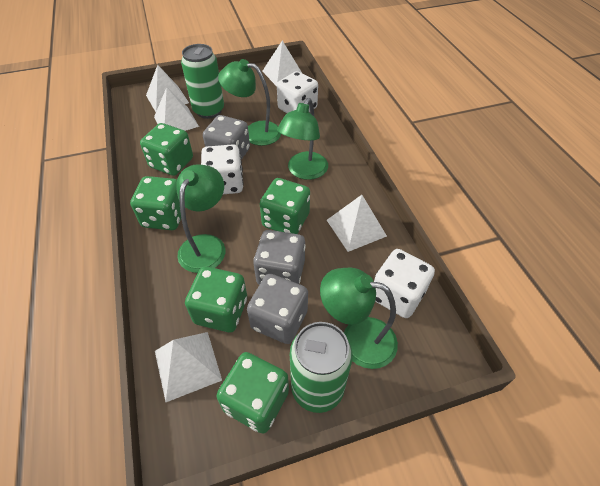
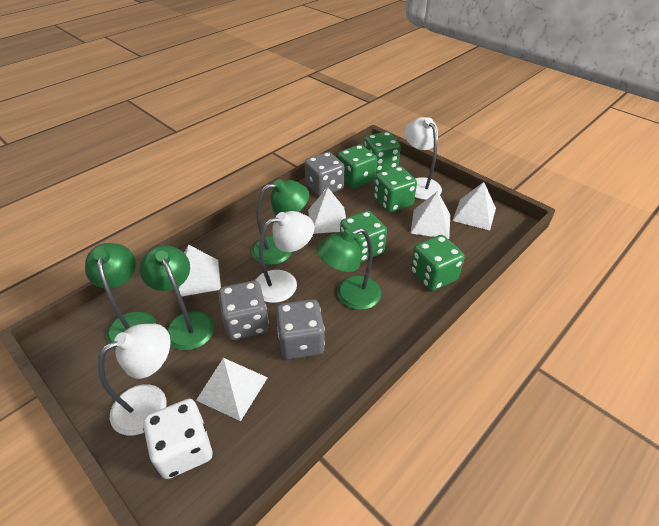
green can: 2 -> 0
white dice: 3 -> 1
white lamp: 0 -> 3

